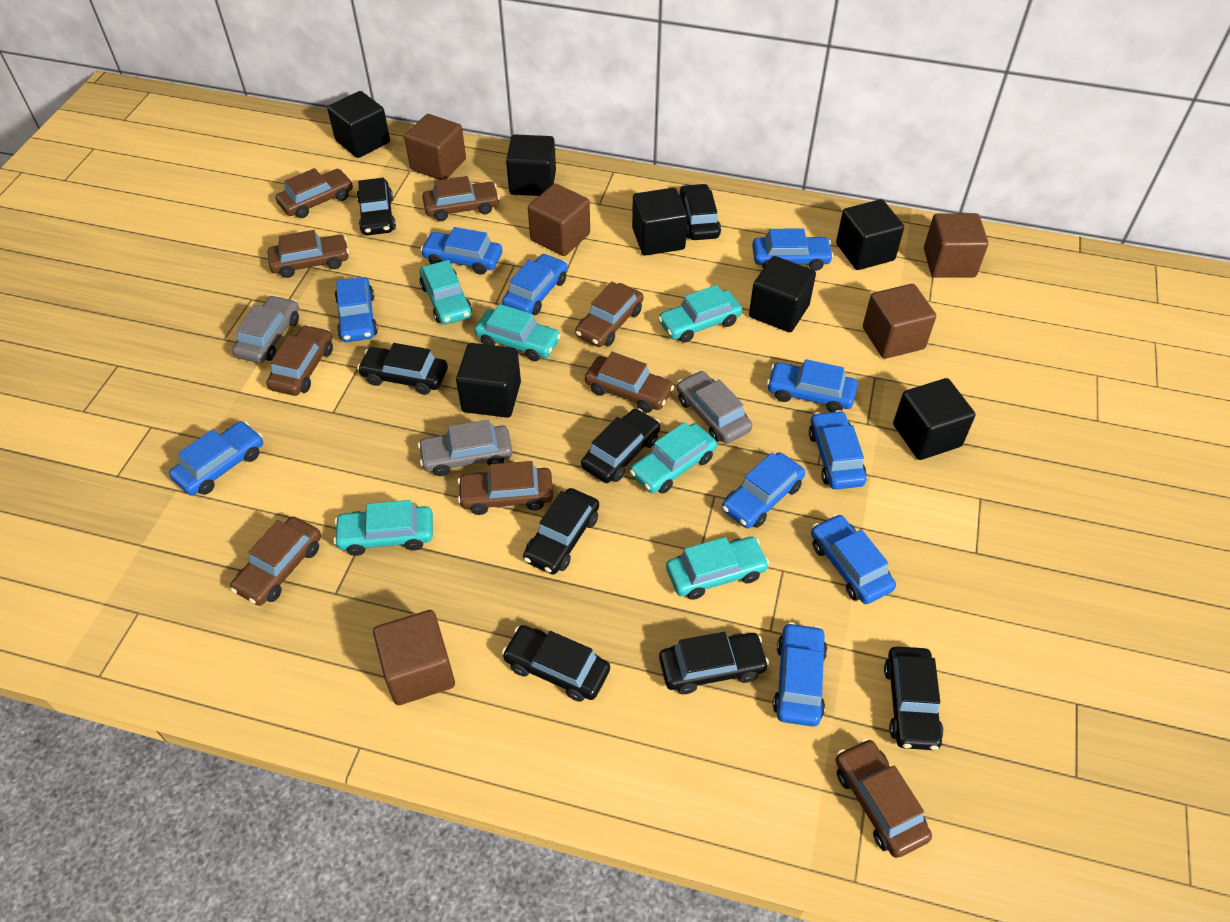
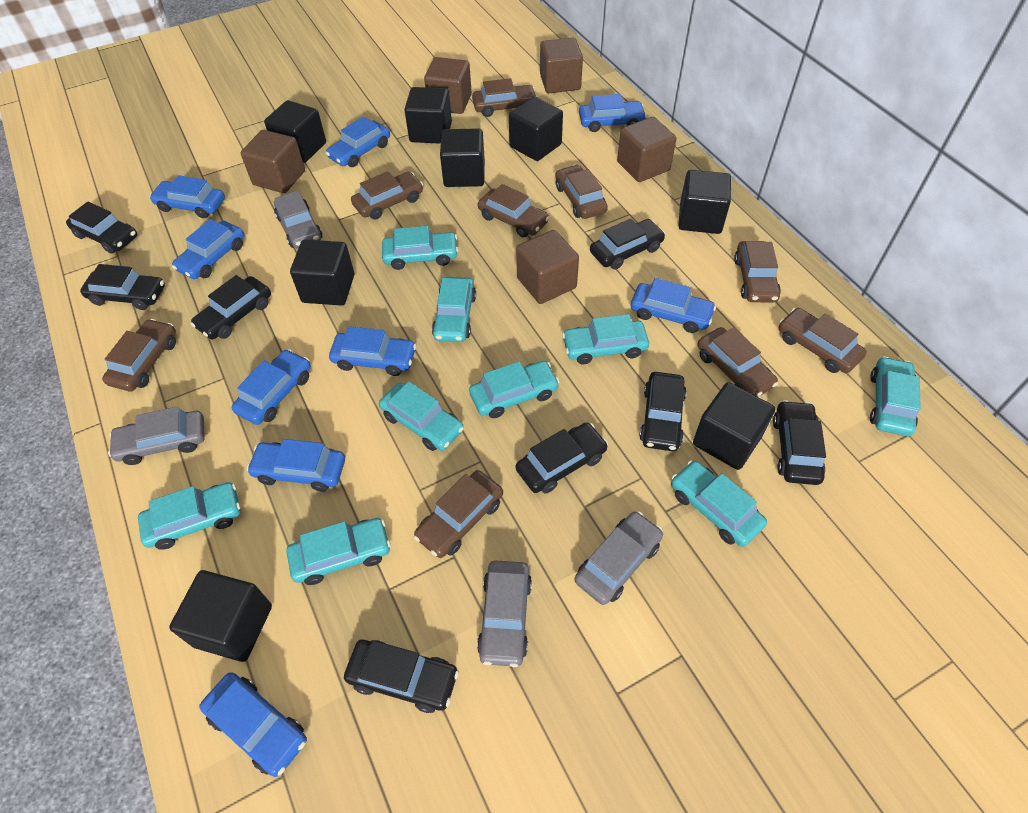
black cube: 7 -> 8
blue car: 10 -> 9
grey car: 3 -> 4
turquoise car: 6 -> 9

